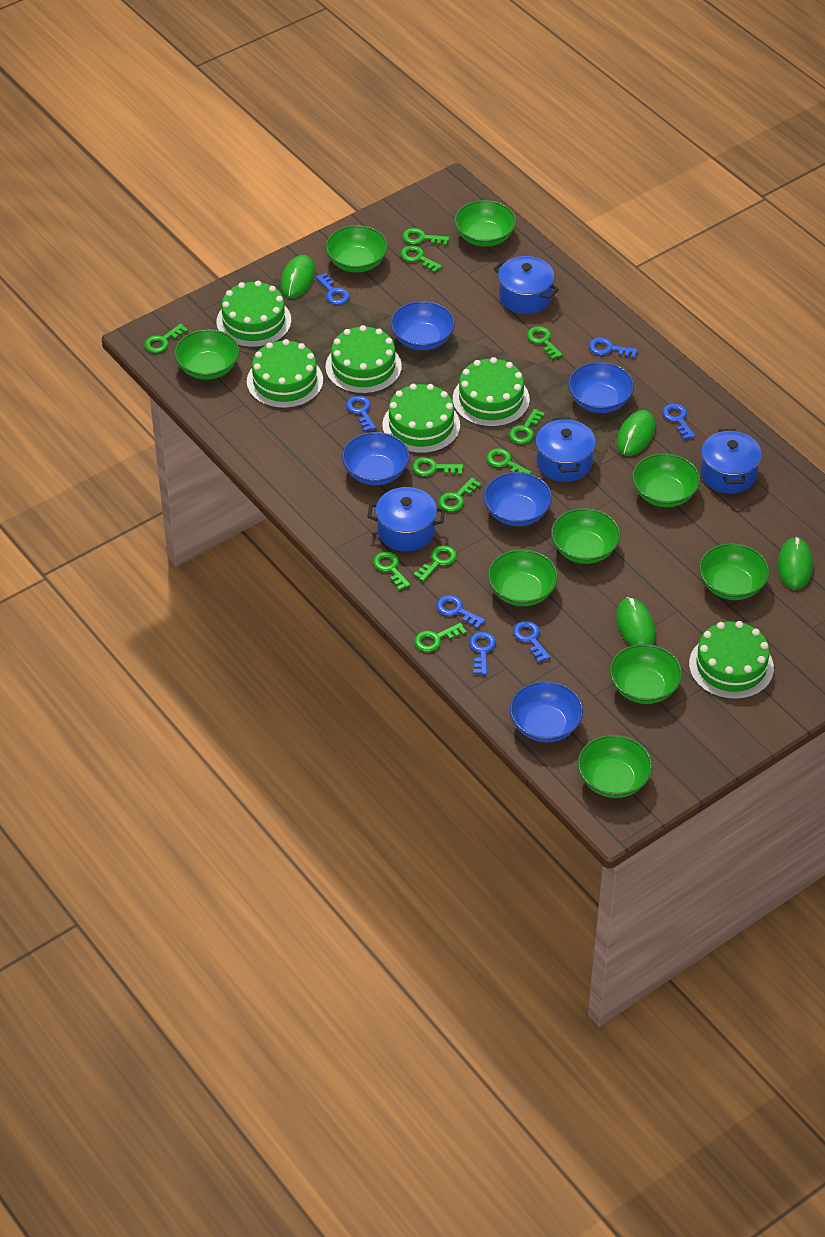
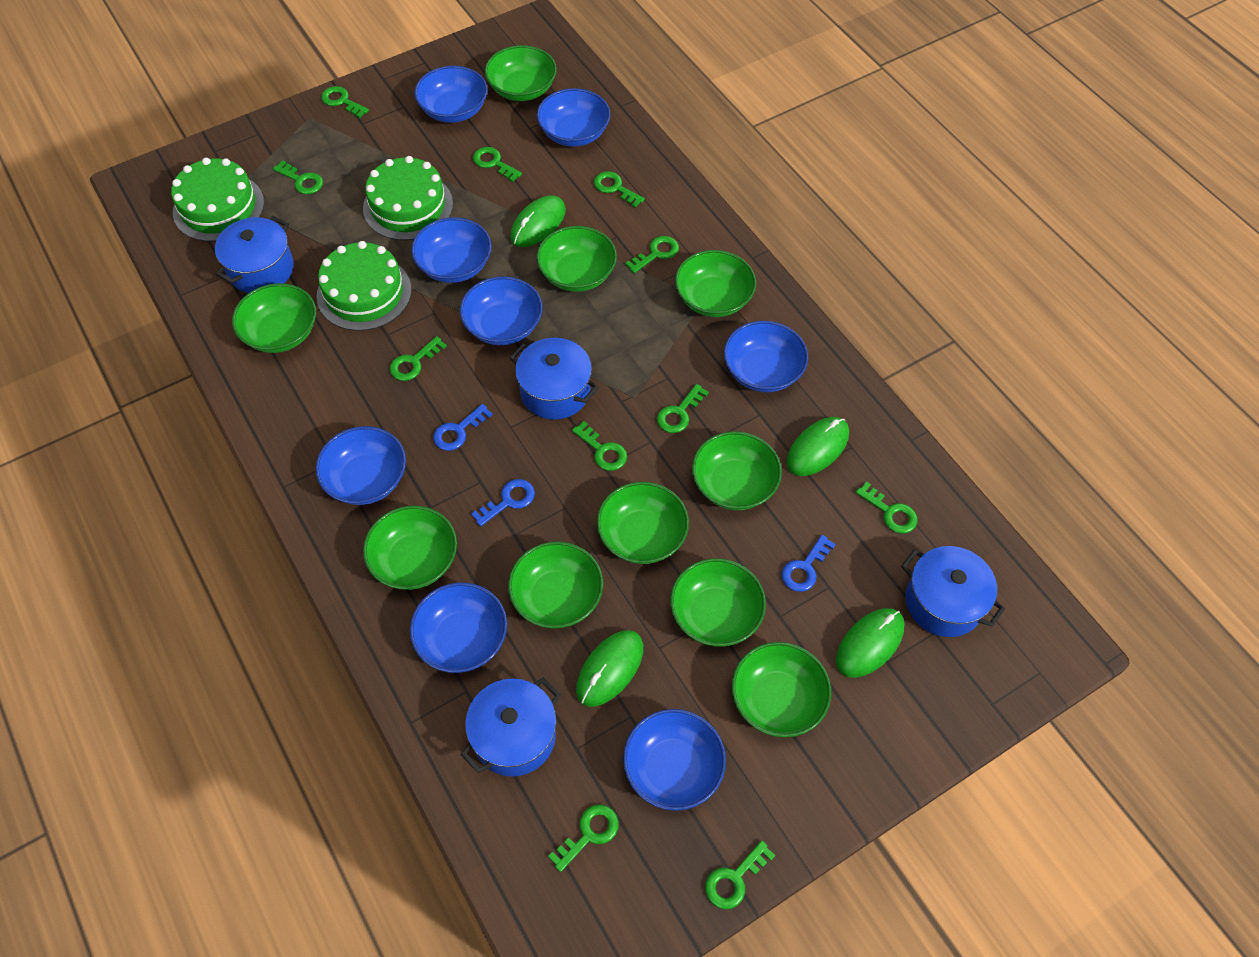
blue bowl: 5 -> 8
blue key: 7 -> 3
green bowl: 9 -> 10
green cake: 6 -> 3

